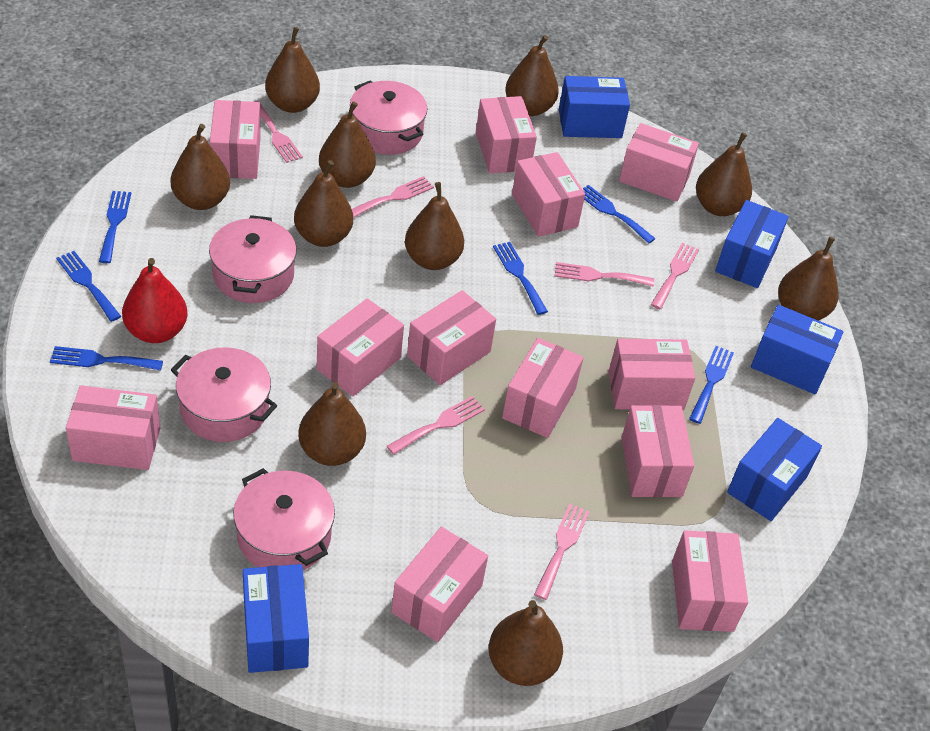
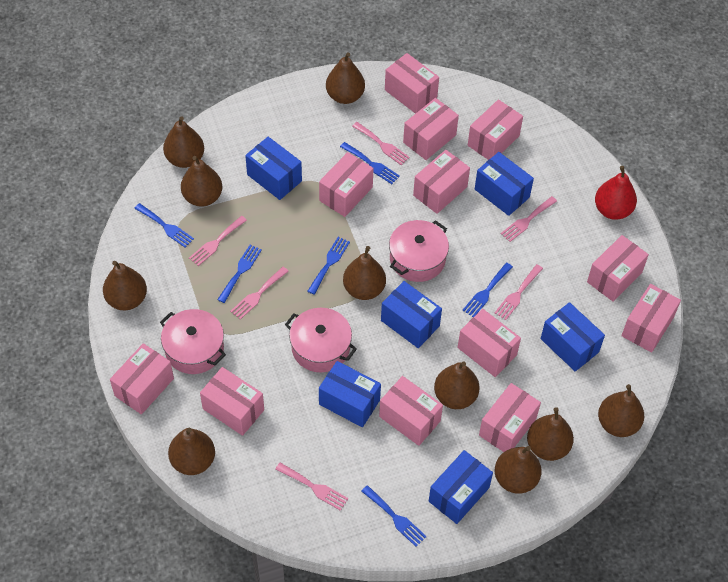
blue box: 5 -> 6
pink pot: 4 -> 3

